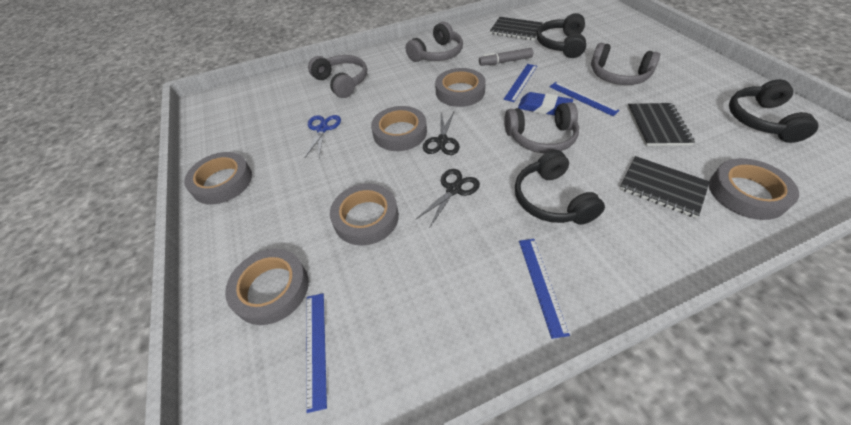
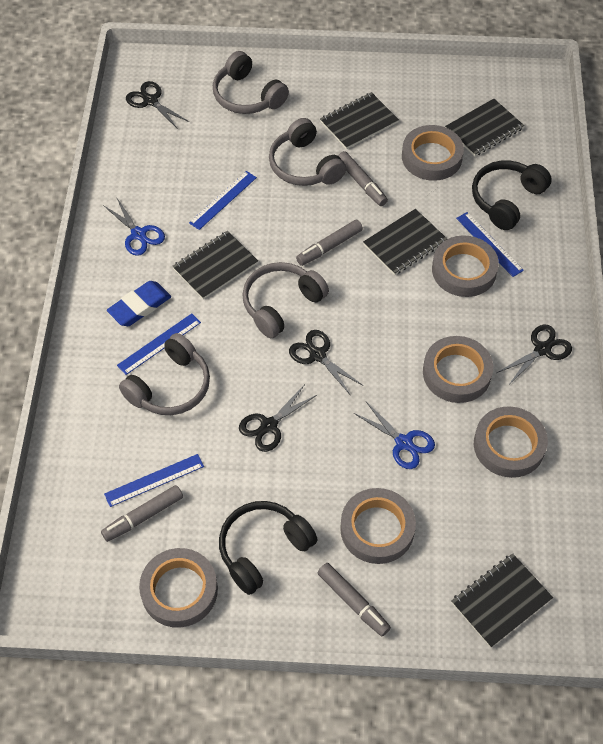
black headphones: 3 -> 2
black notebook: 3 -> 5
black scissors: 2 -> 4
blue scissors: 1 -> 2
grey marker: 1 -> 4

